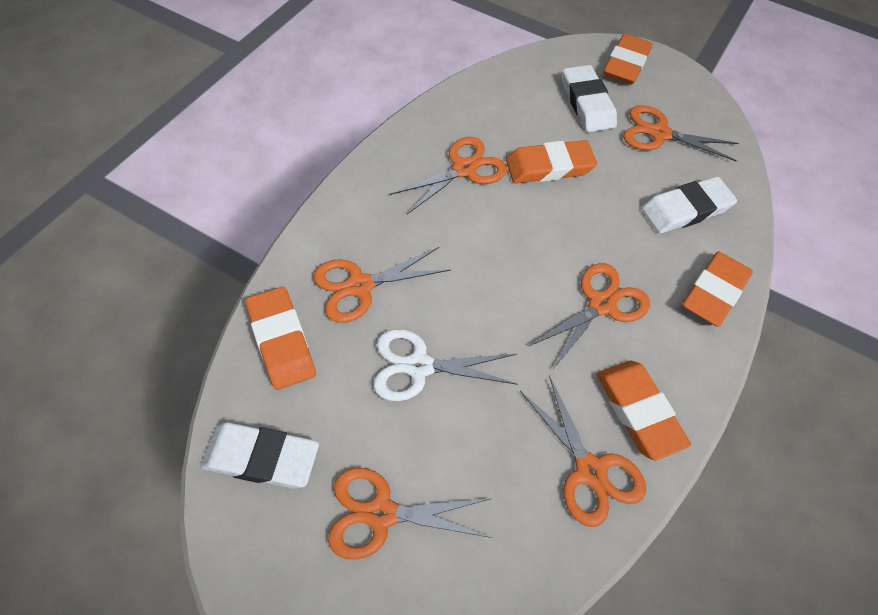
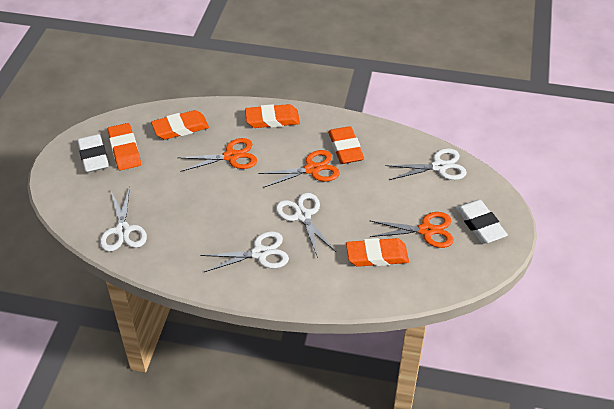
orange scissors: 6 -> 3
white eraser: 3 -> 2
white scissors: 1 -> 4

